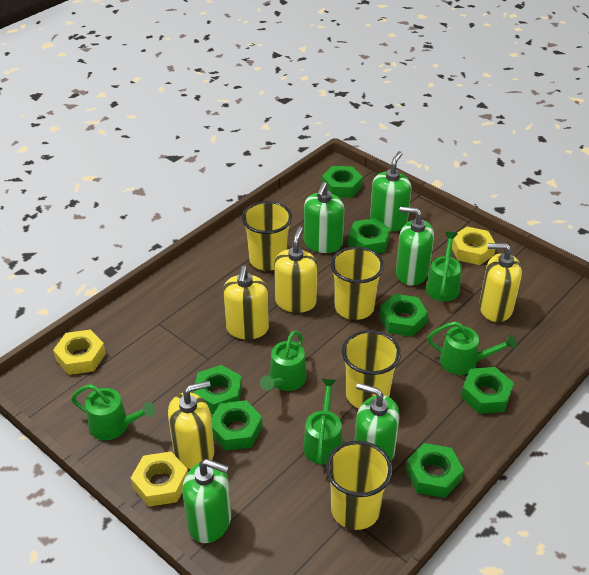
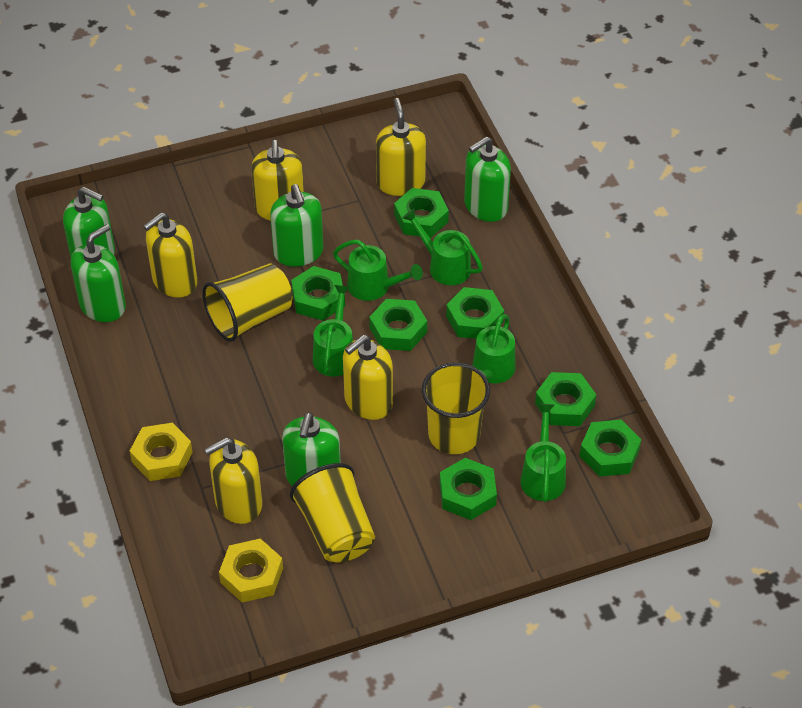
yellow cup: 4 -> 3
yellow nut: 3 -> 2
yellow soap dispenser: 4 -> 5

